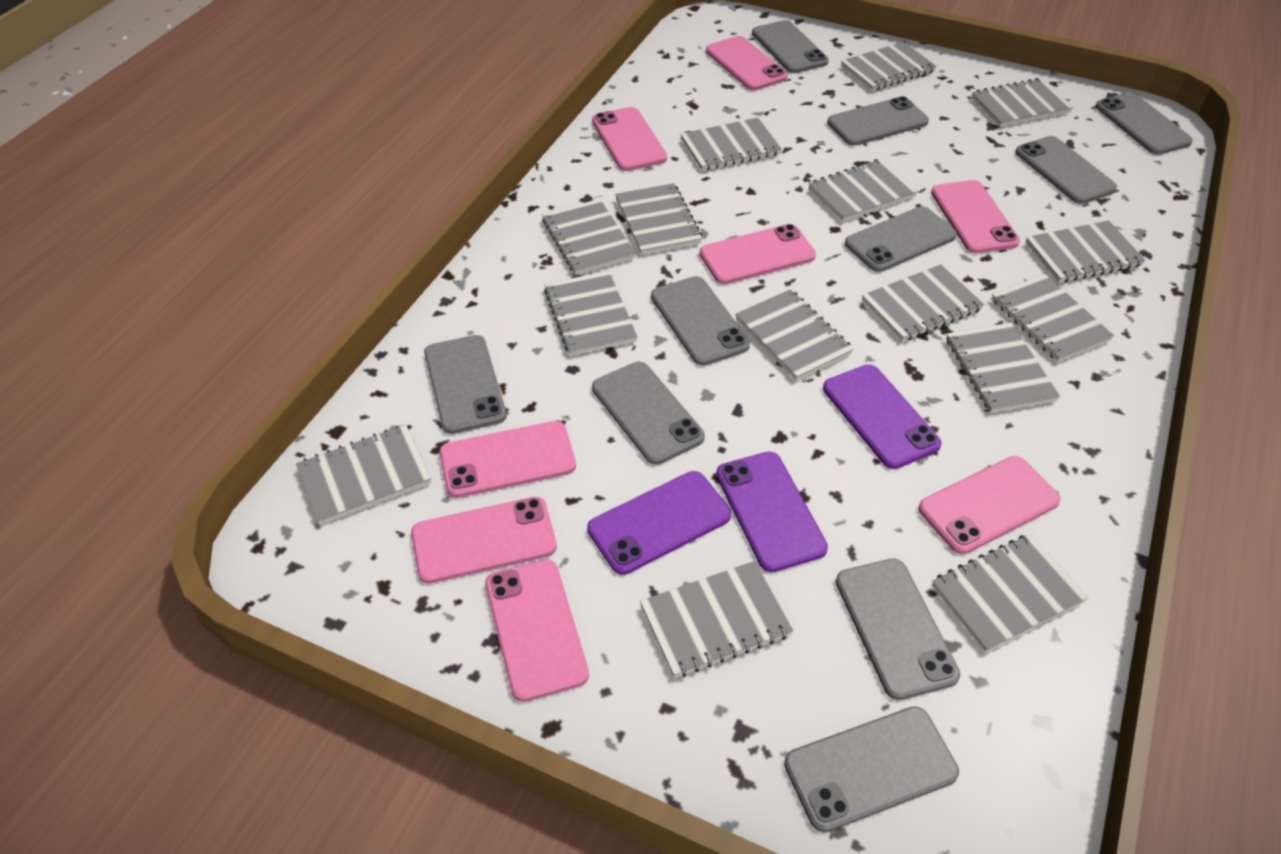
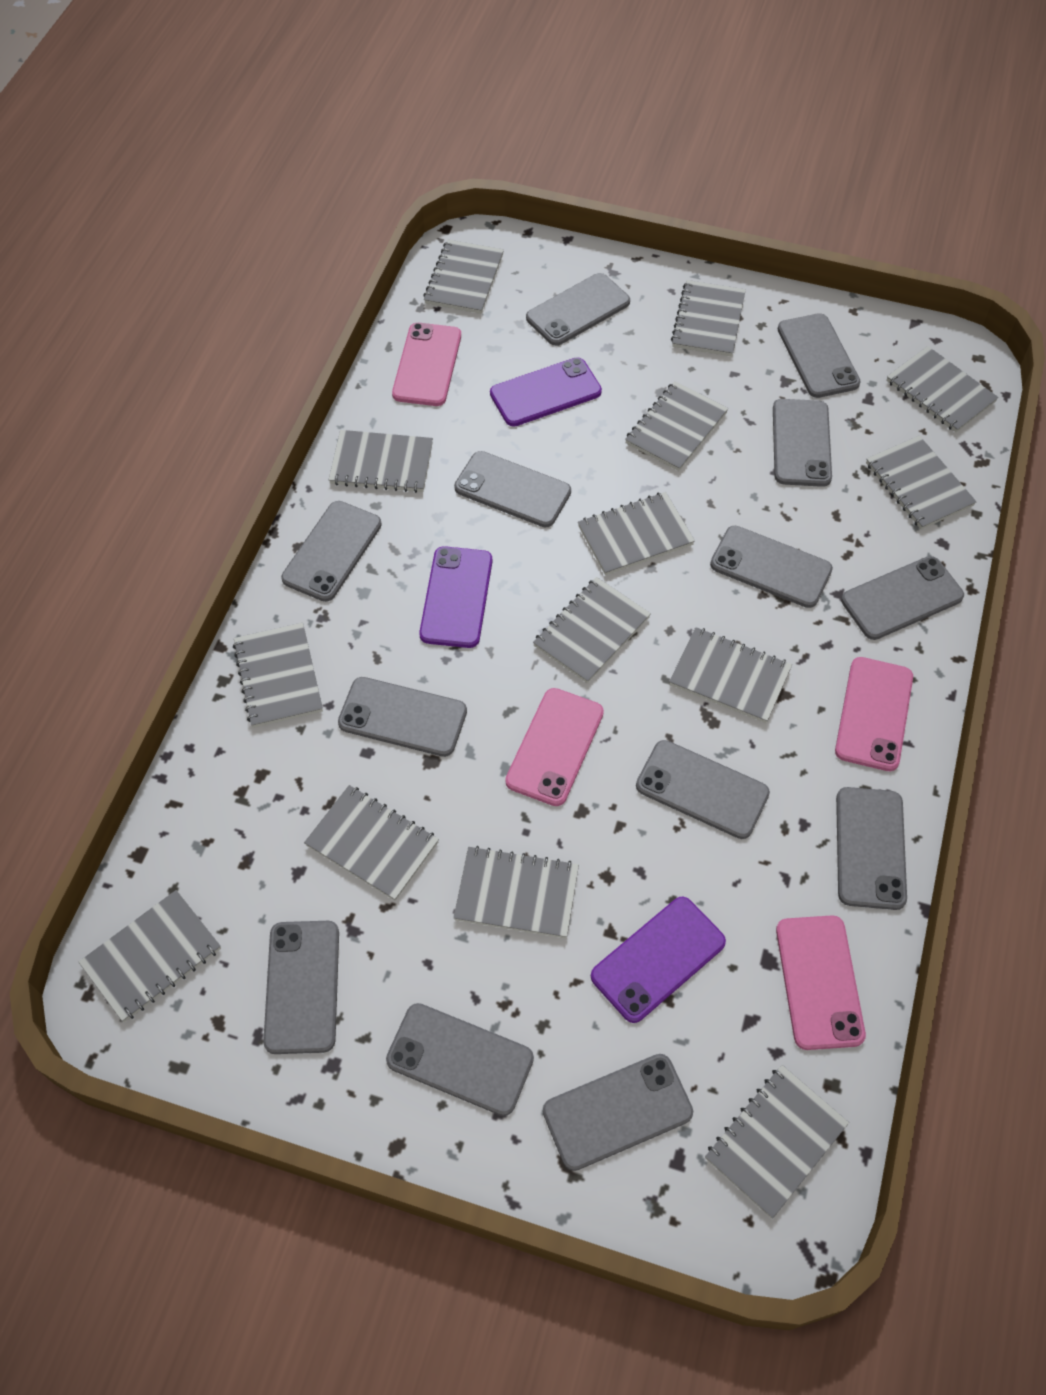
grey notebook: 15 -> 14
grey phone: 10 -> 13
pink phone: 8 -> 4

